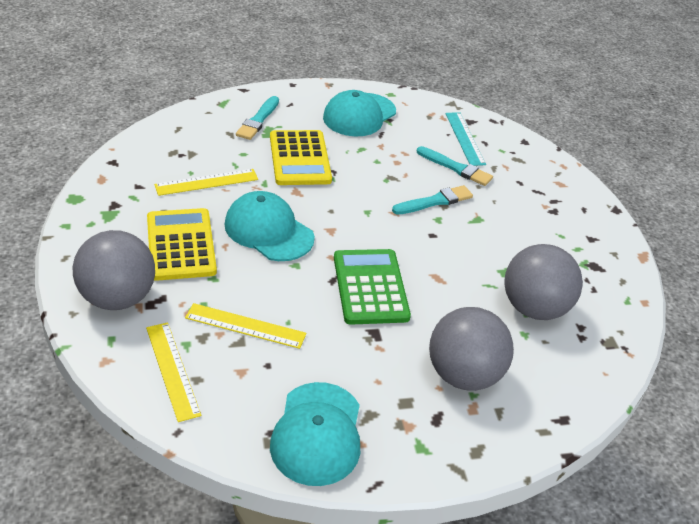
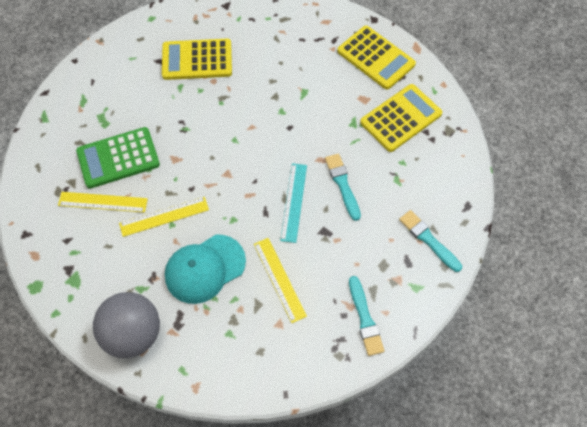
grey ball: 3 -> 1
turquoise cap: 3 -> 1
yellow calculator: 2 -> 3

